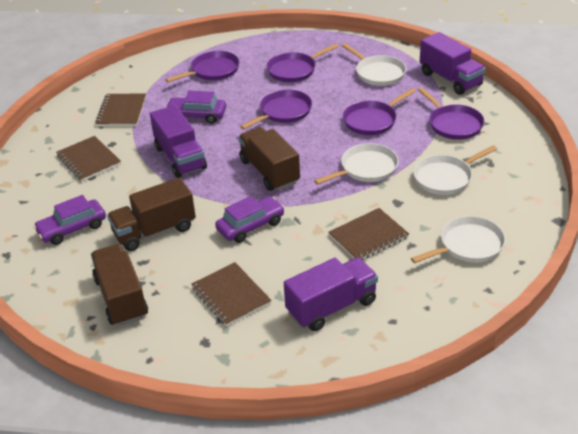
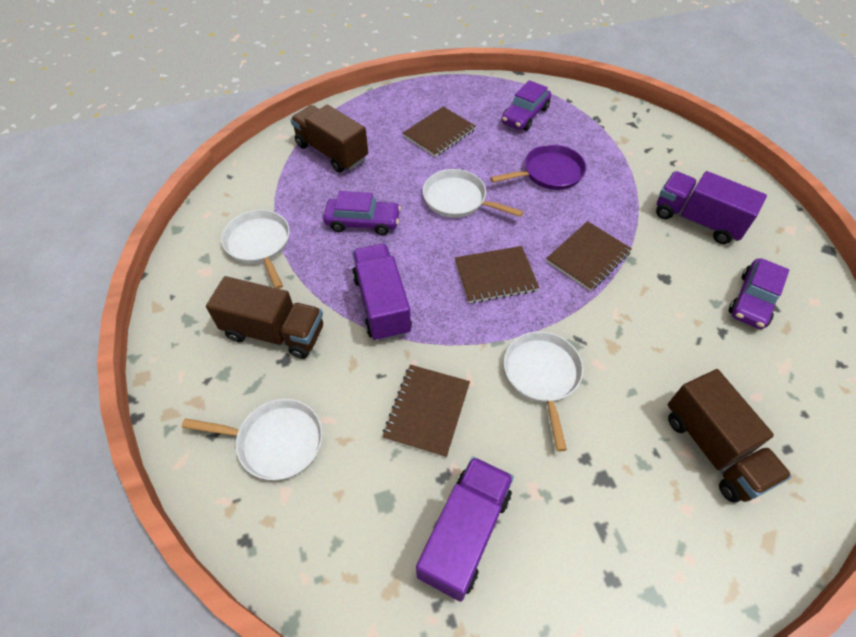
purple pan: 5 -> 1

